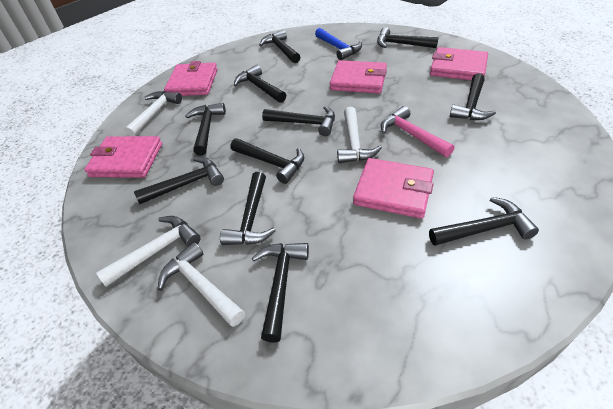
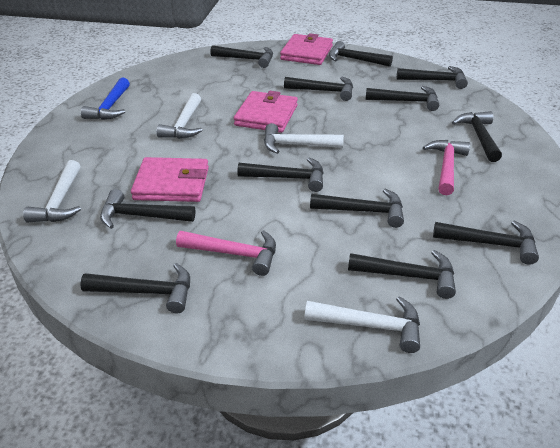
black hammer: 11 -> 12
pink hammer: 1 -> 2
pink wallet: 5 -> 3

